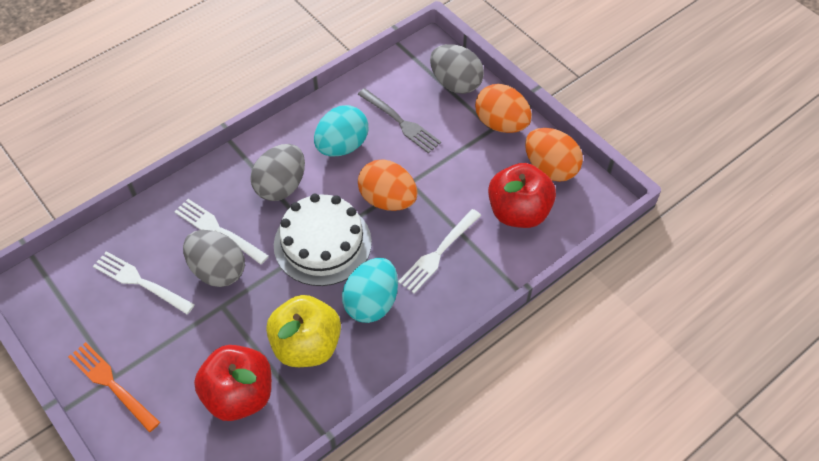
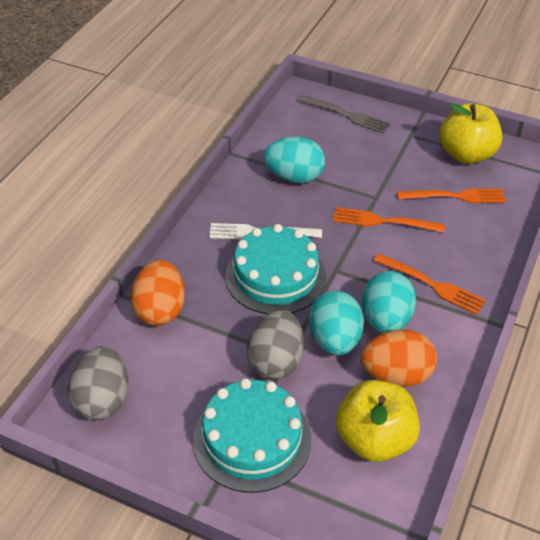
grey egg: 3 -> 2
orange egg: 3 -> 2
orange fork: 1 -> 3
red apple: 2 -> 0
turquoise cake: 0 -> 2
turquoise egg: 2 -> 3
white cake: 1 -> 0
white fork: 3 -> 1
yellow apple: 1 -> 2

